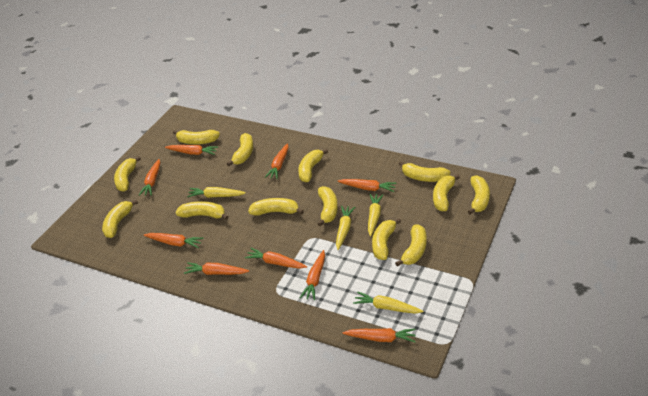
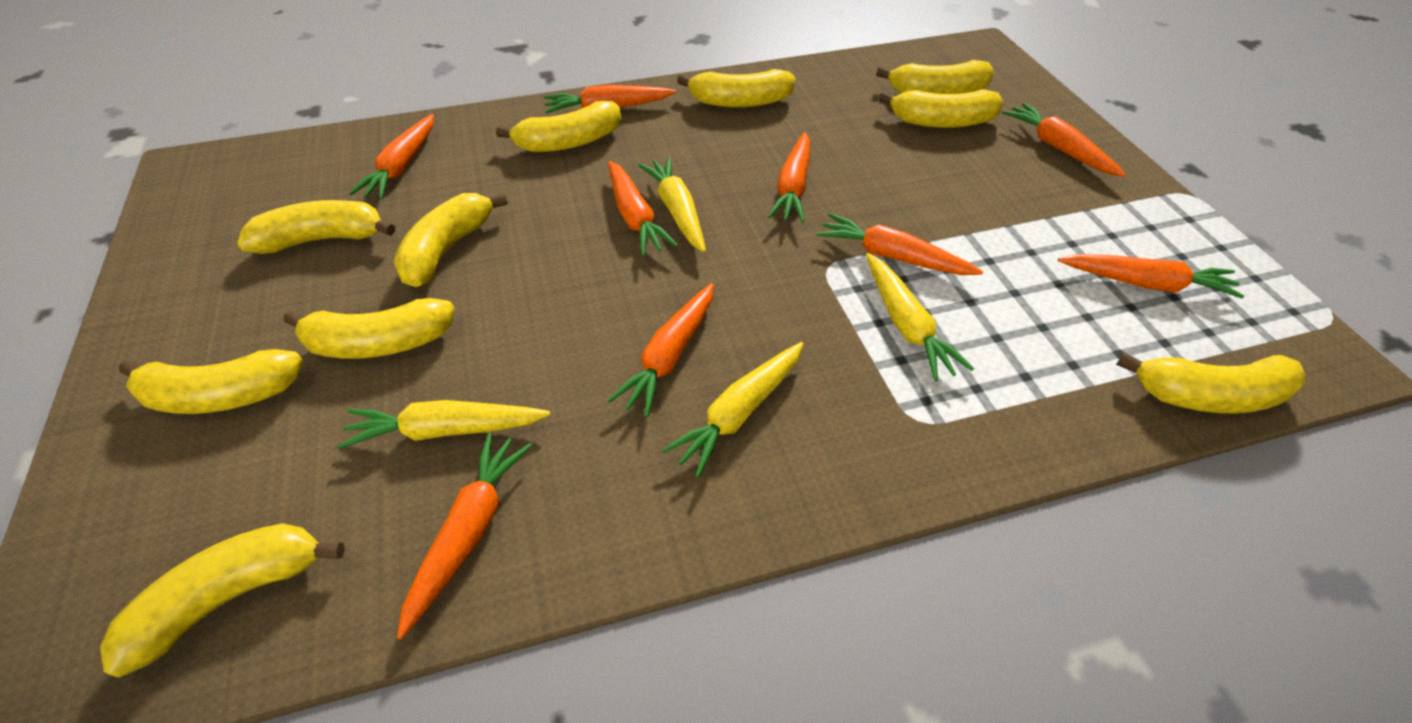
yellow banana: 13 -> 10

